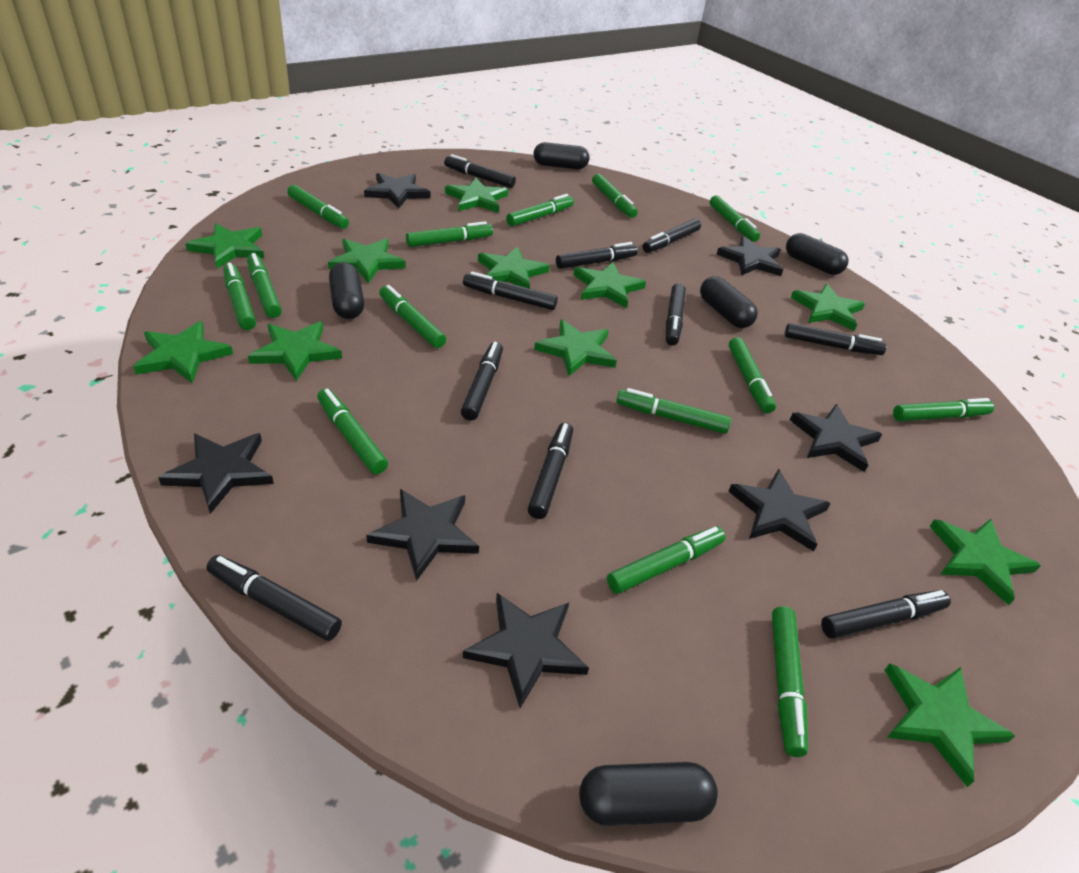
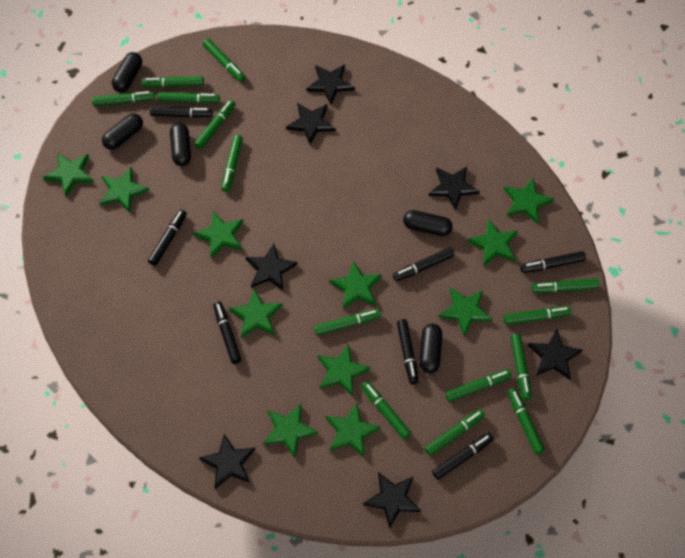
black marker: 10 -> 7

